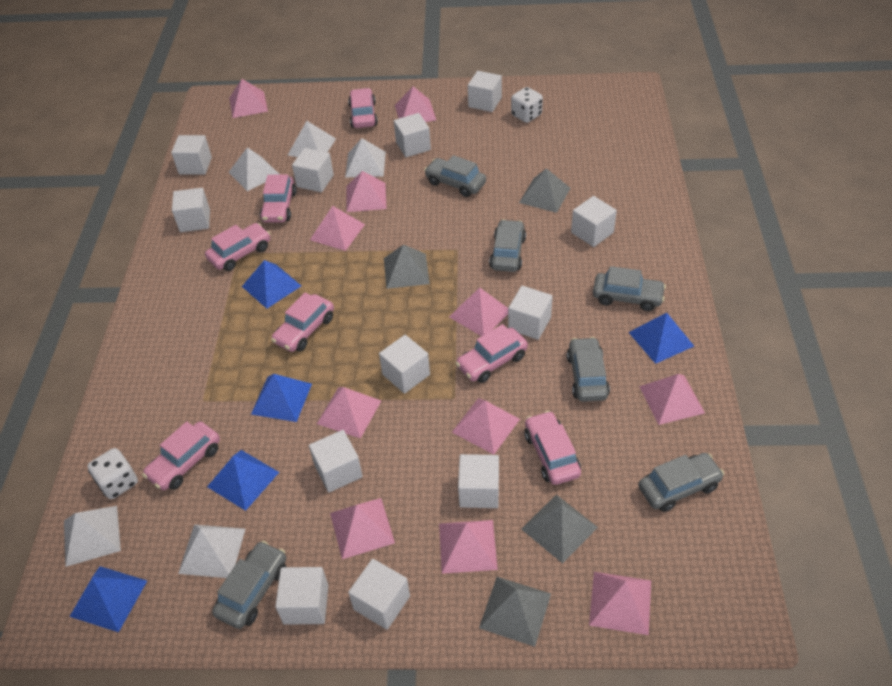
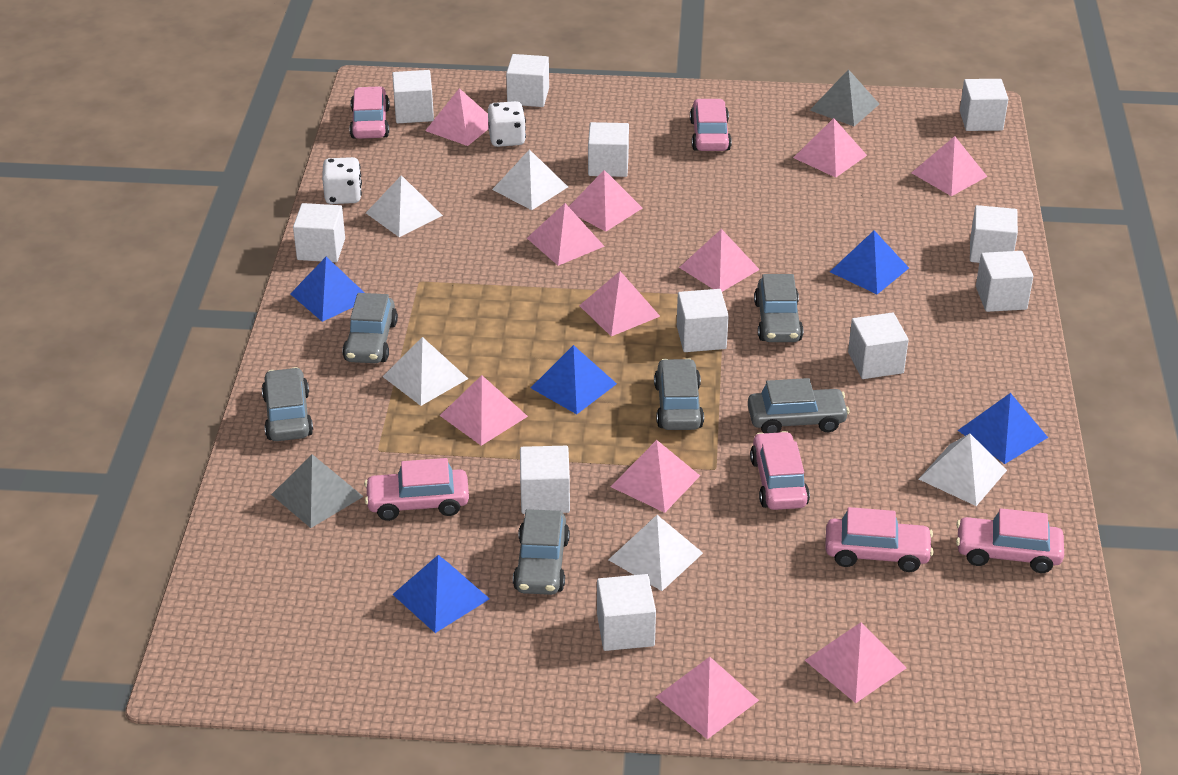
grey pyramid: 4 -> 2
pink car: 7 -> 6
white cube: 12 -> 11

